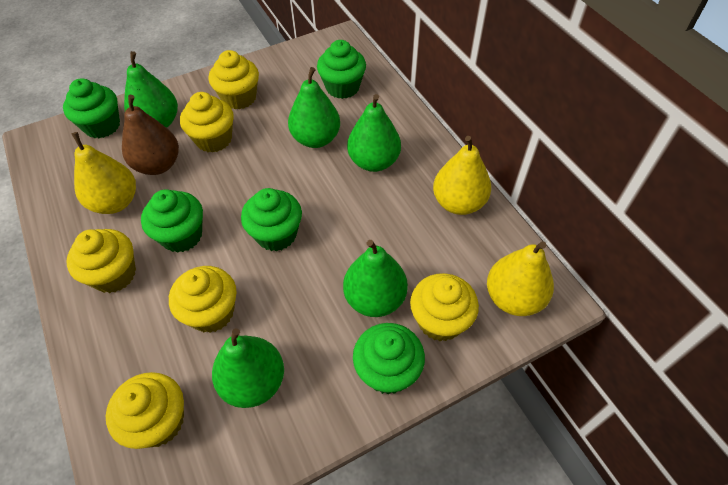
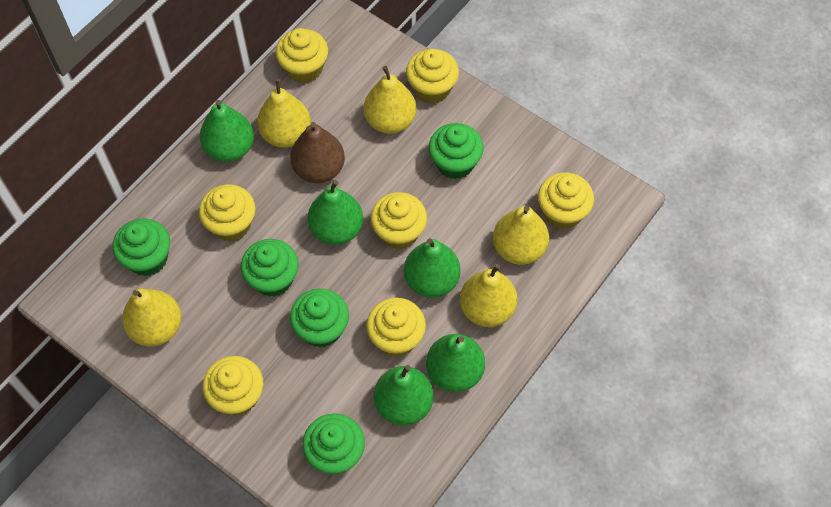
yellow cupcake: 6 -> 7
yellow pear: 3 -> 5

